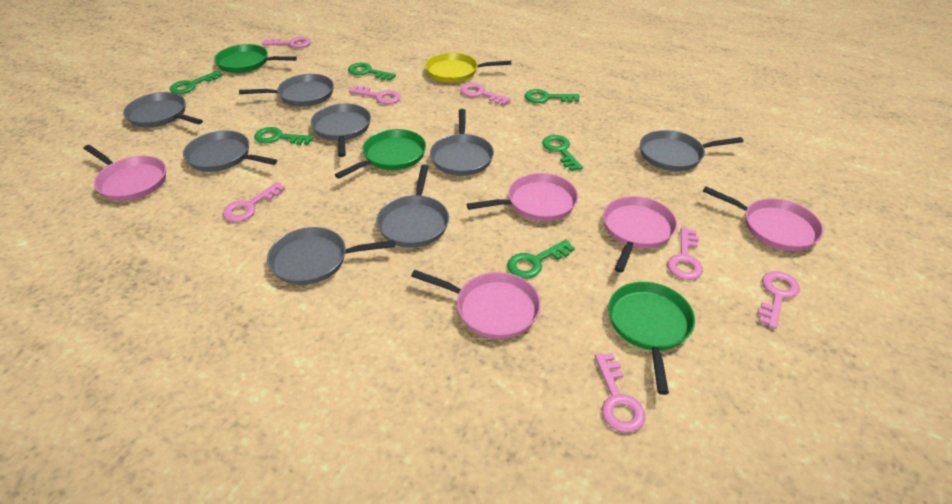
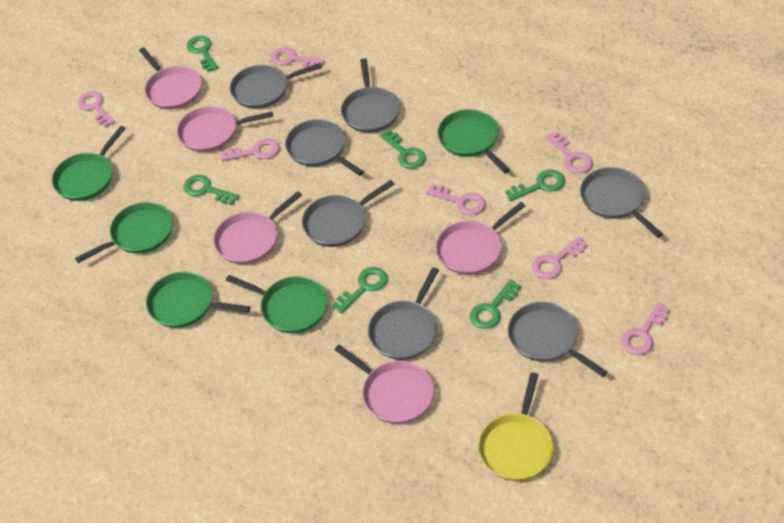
green pan: 3 -> 5
grey pan: 8 -> 7

